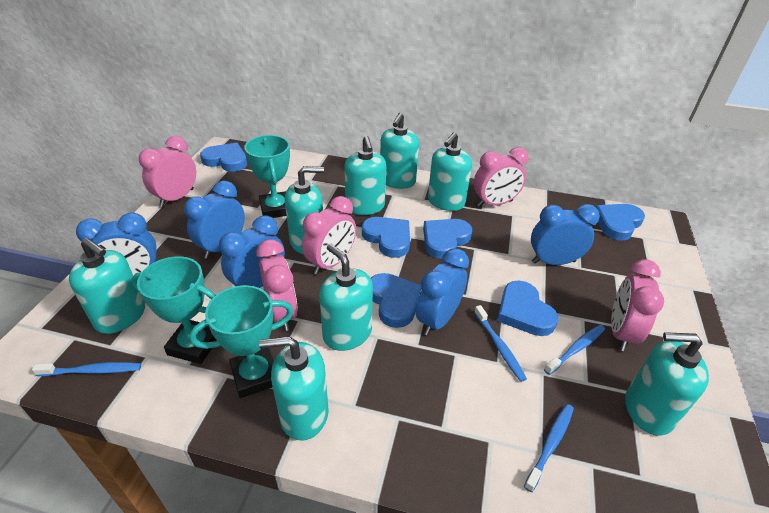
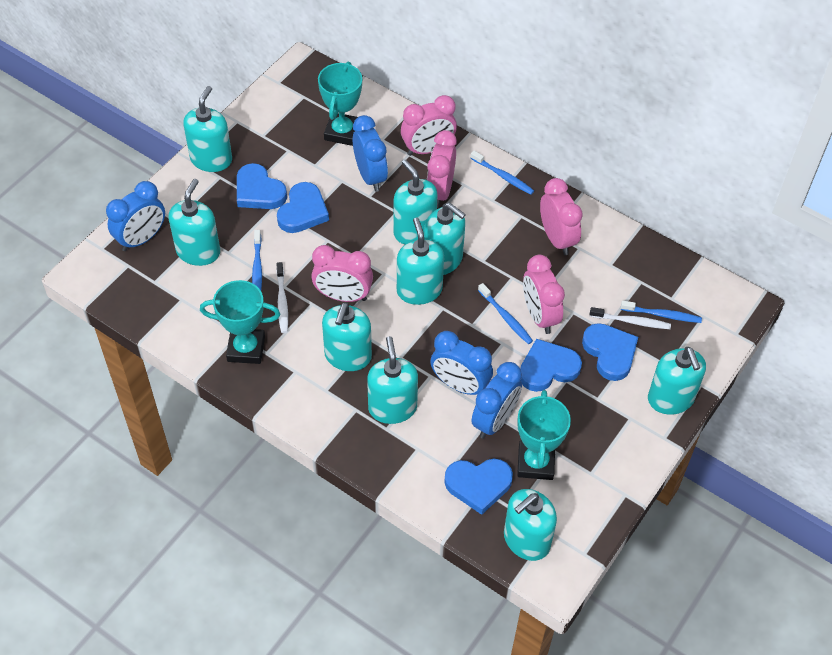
blue clock: 5 -> 4
blue heart: 6 -> 5
turquoise soap dispenser: 8 -> 9
white toothbrush: 0 -> 2

